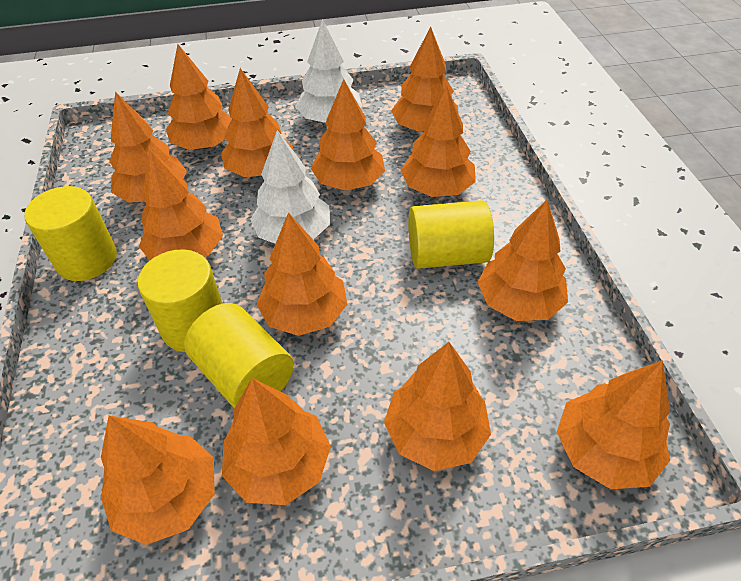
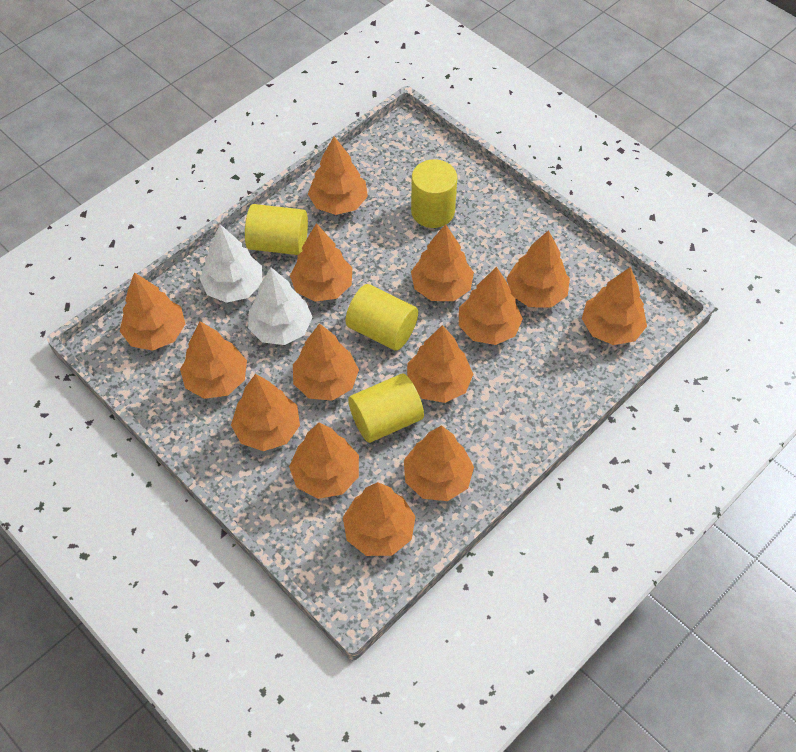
orange tree: 13 -> 14

